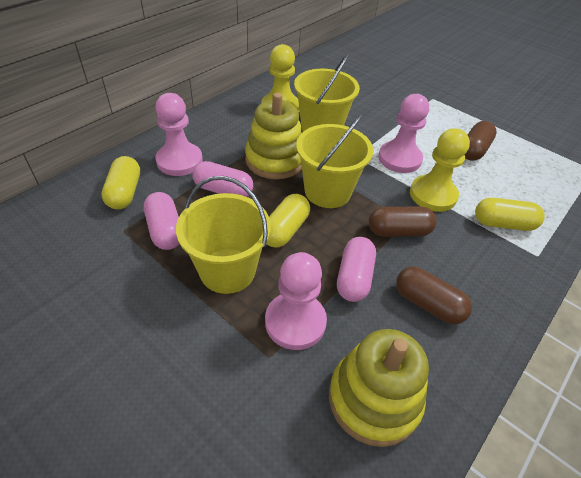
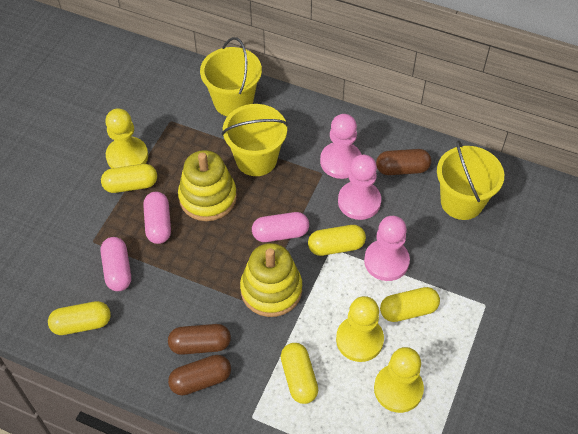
yellow capsule: 3 -> 5
yellow pawn: 2 -> 3

